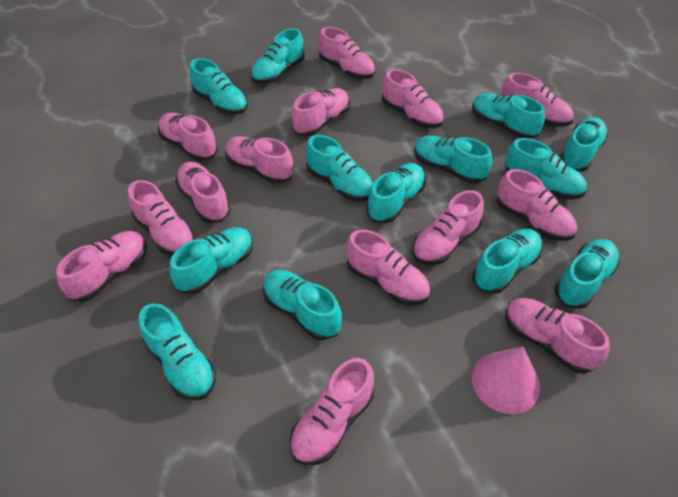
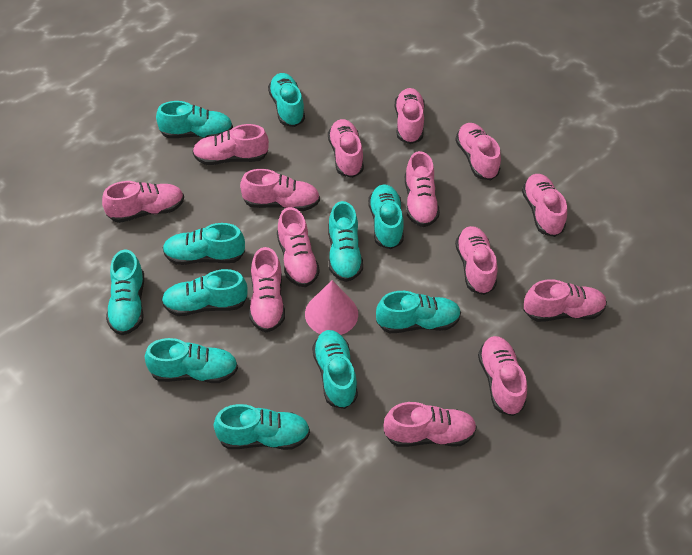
turquoise shoe: 13 -> 11

